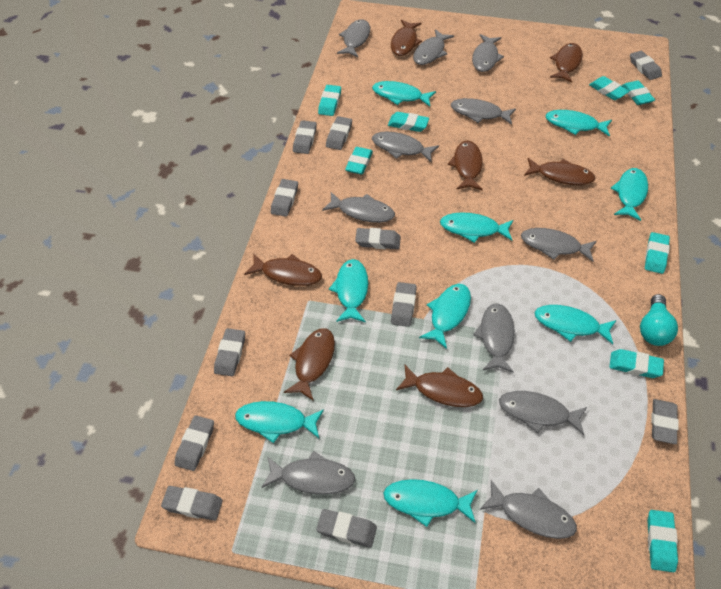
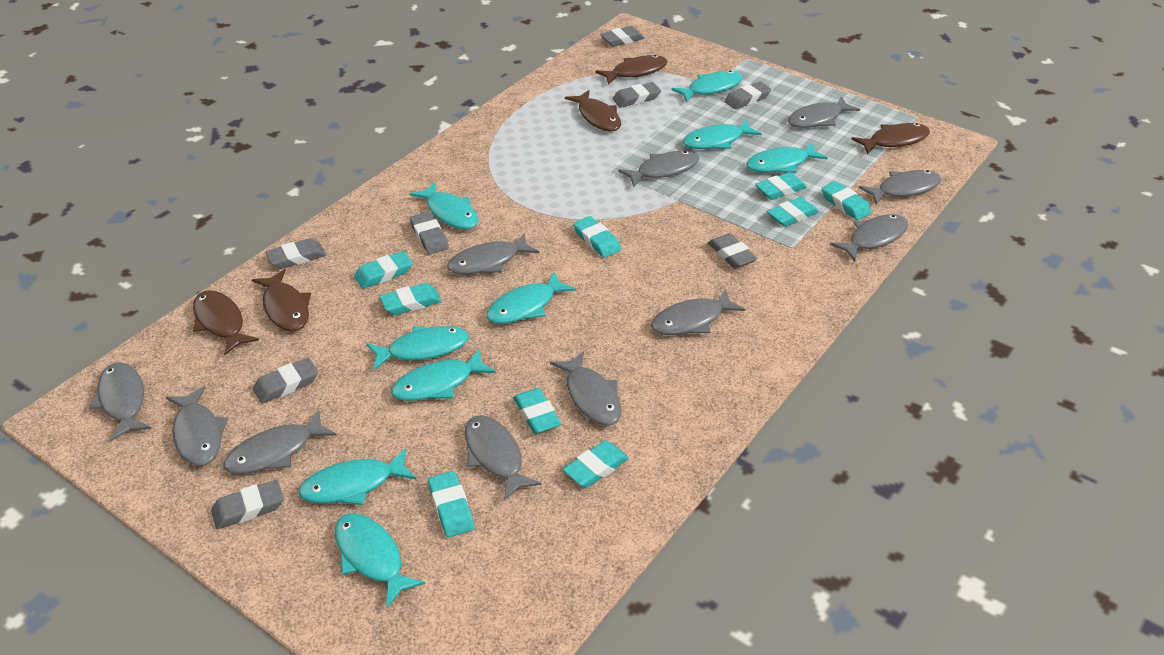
brown fish: 7 -> 5
grey eraser: 11 -> 8
turquoise eraser: 8 -> 9
turquoise light bulb: 1 -> 0

